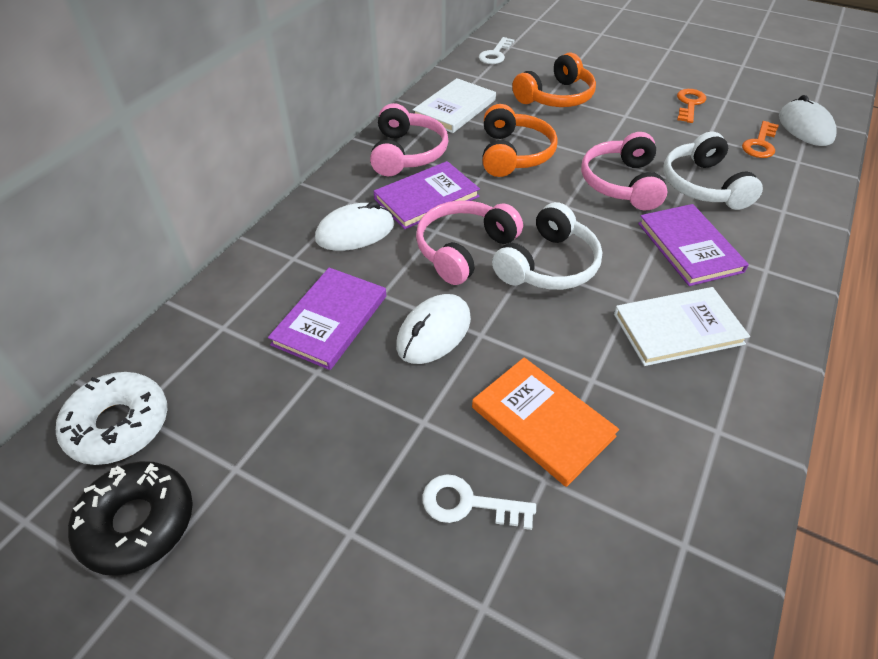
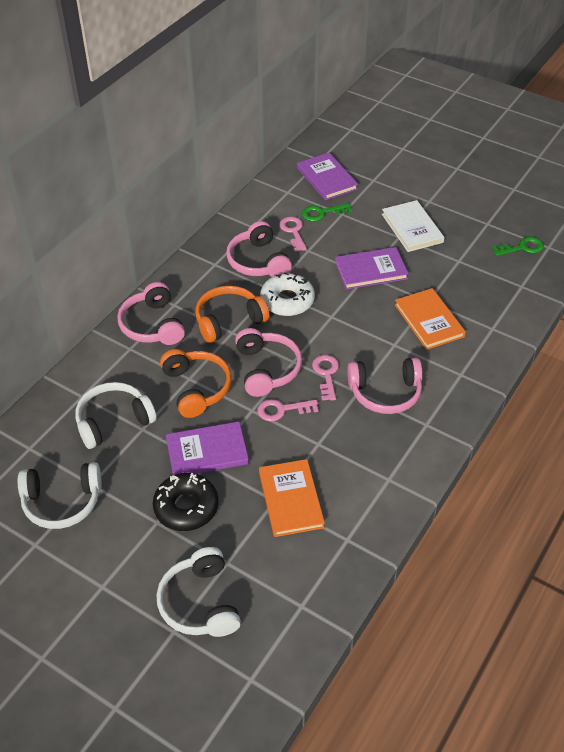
green key: 0 -> 2
orange book: 1 -> 2
orange key: 2 -> 0
pink headphones: 3 -> 4
pink key: 0 -> 3
white book: 2 -> 1
white headphones: 2 -> 3
white key: 2 -> 0
white mouse: 3 -> 0

